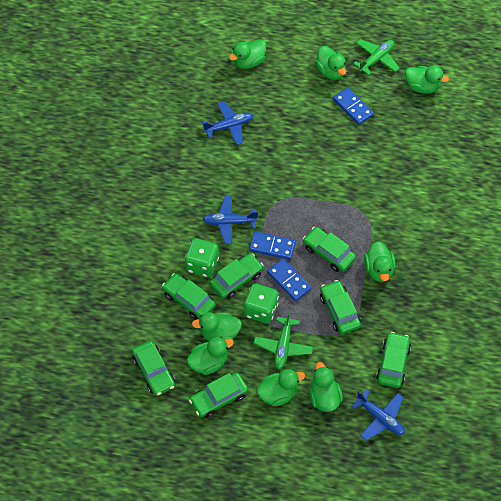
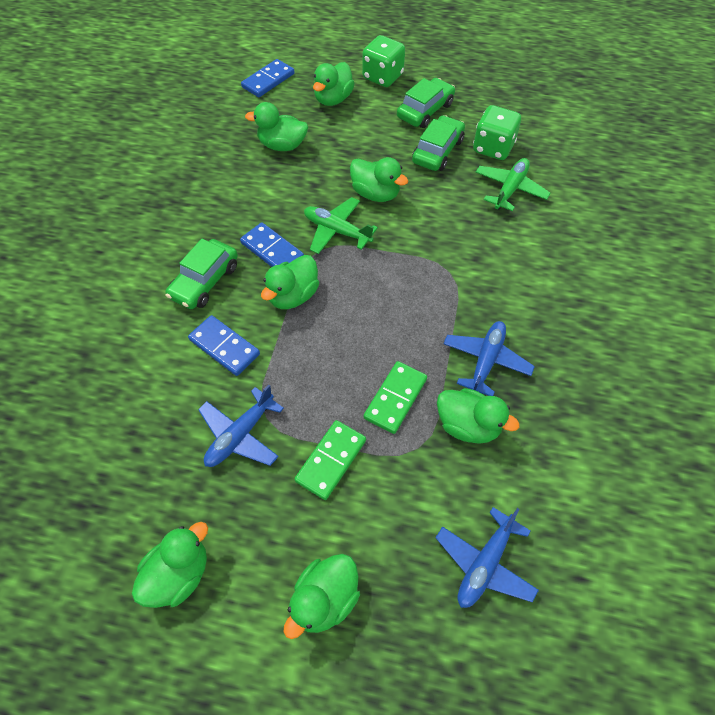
green car: 7 -> 3
green domino: 0 -> 2
green duck: 8 -> 7

